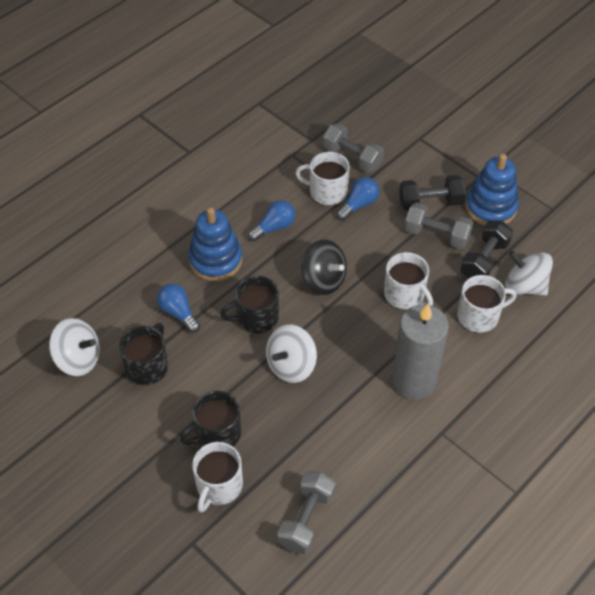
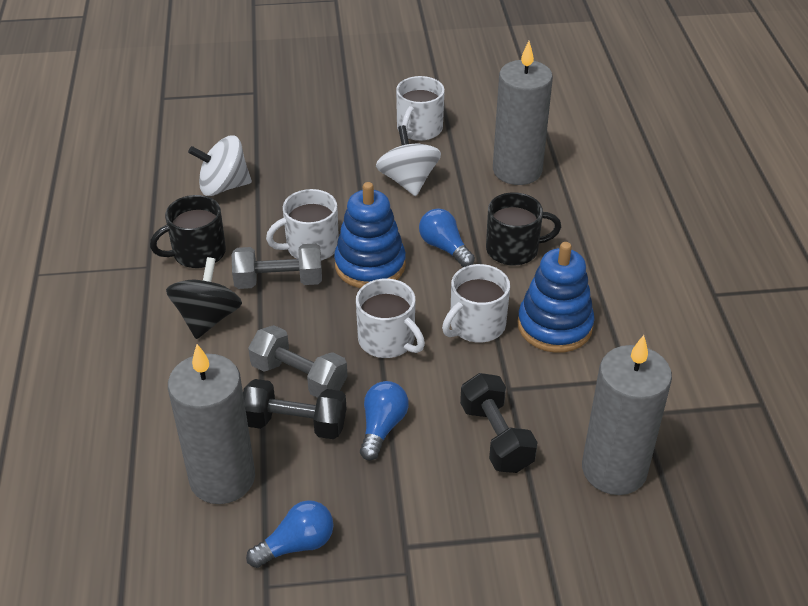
black mug: 3 -> 2
grey candle: 1 -> 3
grey dumbbell: 3 -> 2
white spinning top: 3 -> 2

